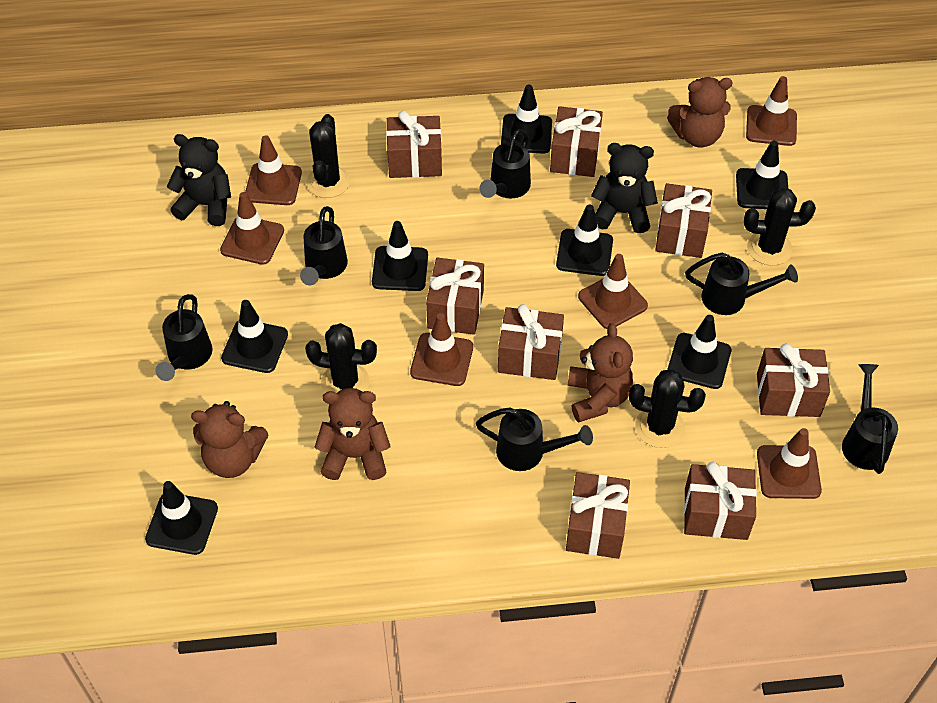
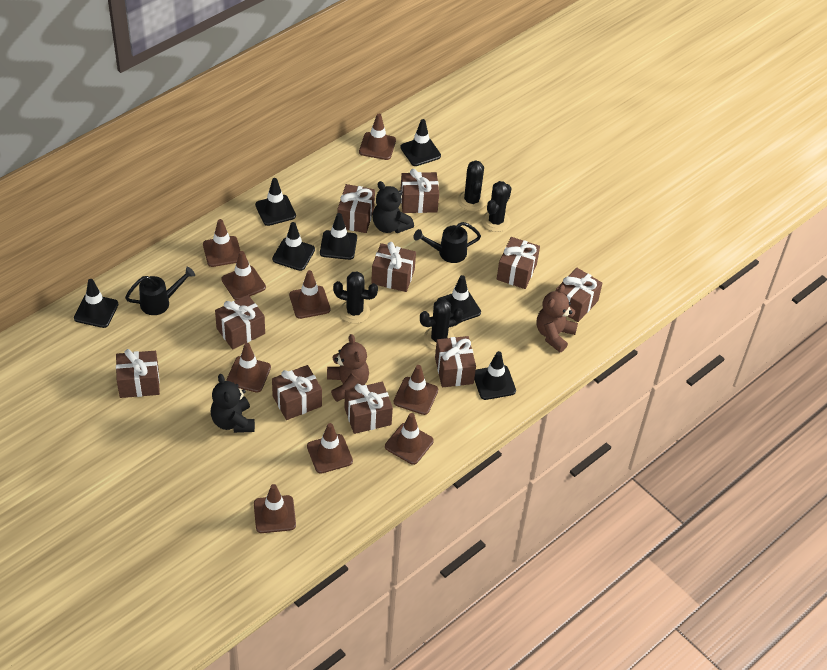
black watering can: 6 -> 2
brown gift: 8 -> 10
brown teddy bear: 4 -> 2
brown traffic cone: 6 -> 9

